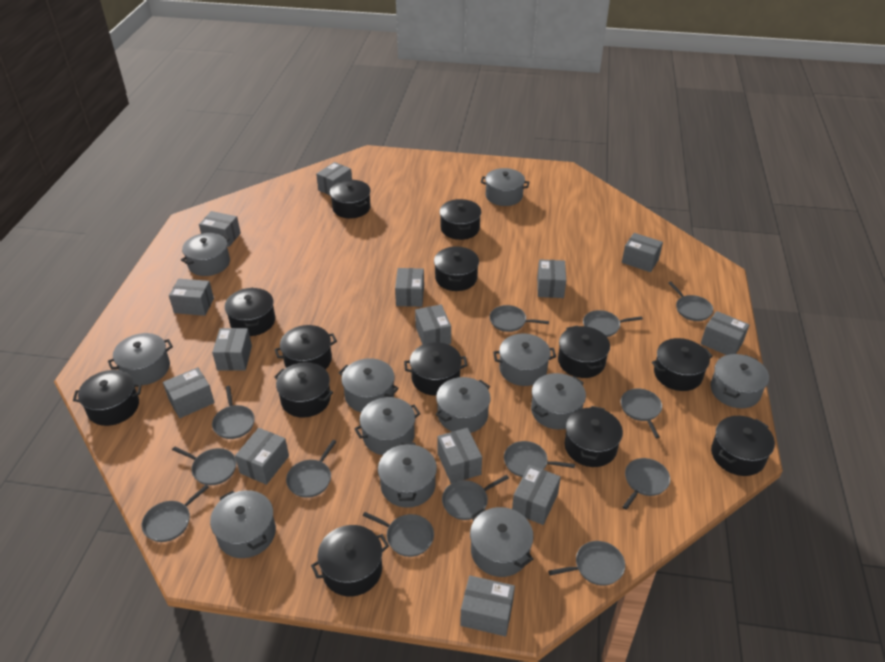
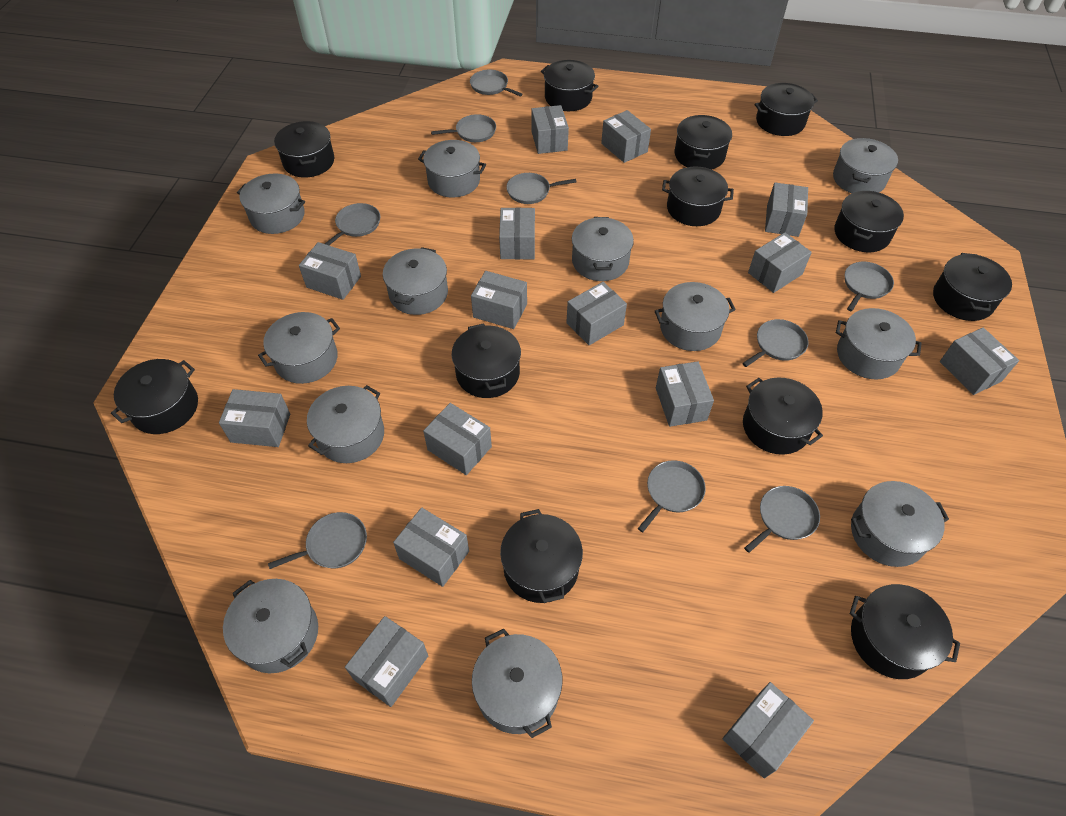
black pot: 13 -> 12
grey box: 14 -> 15
grey pan: 13 -> 9

